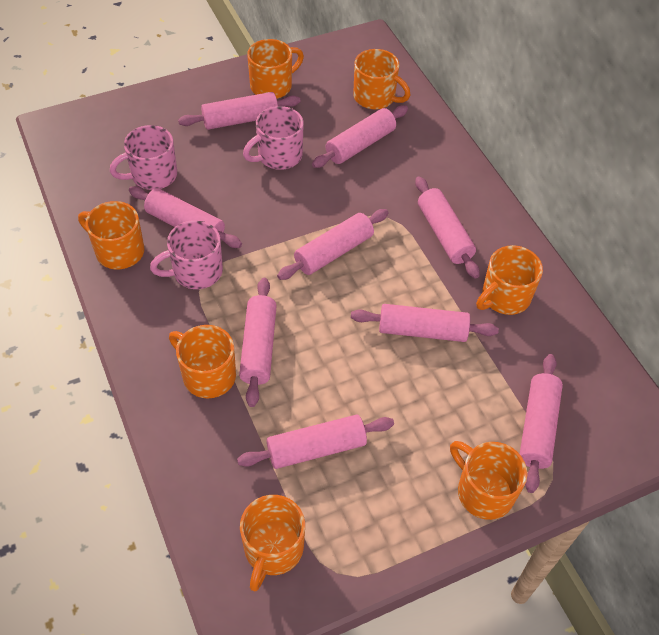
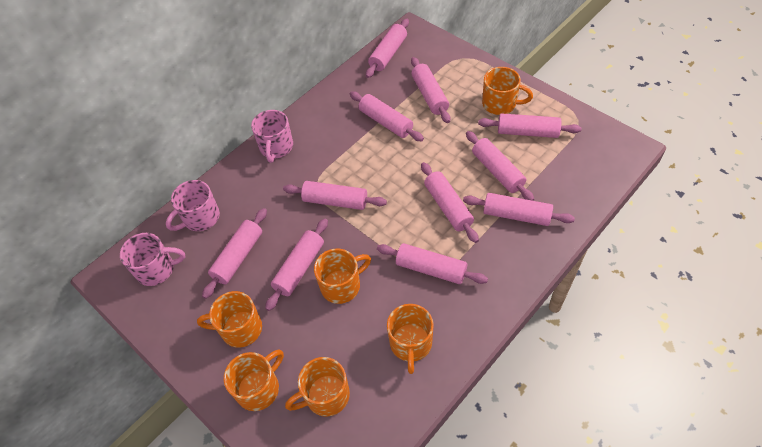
orange mug: 7 -> 6
pink rolling pin: 9 -> 11

